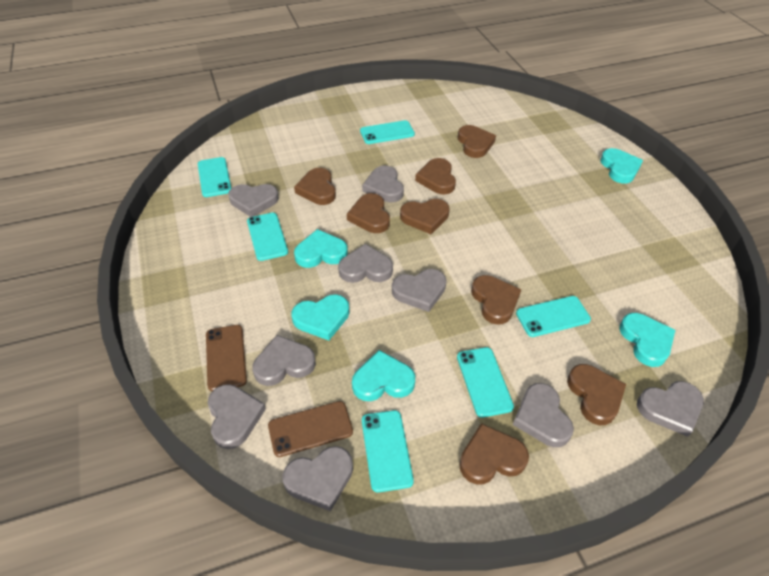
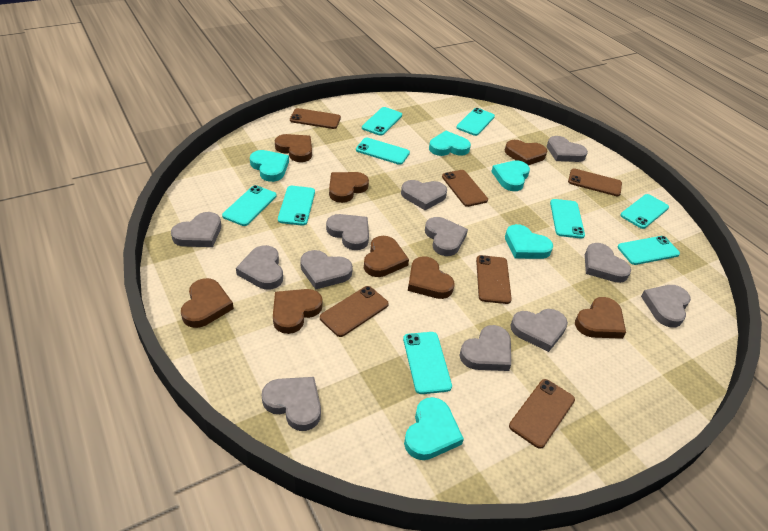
brown phone: 2 -> 6
grey heart: 9 -> 12
turquoise phone: 6 -> 9

